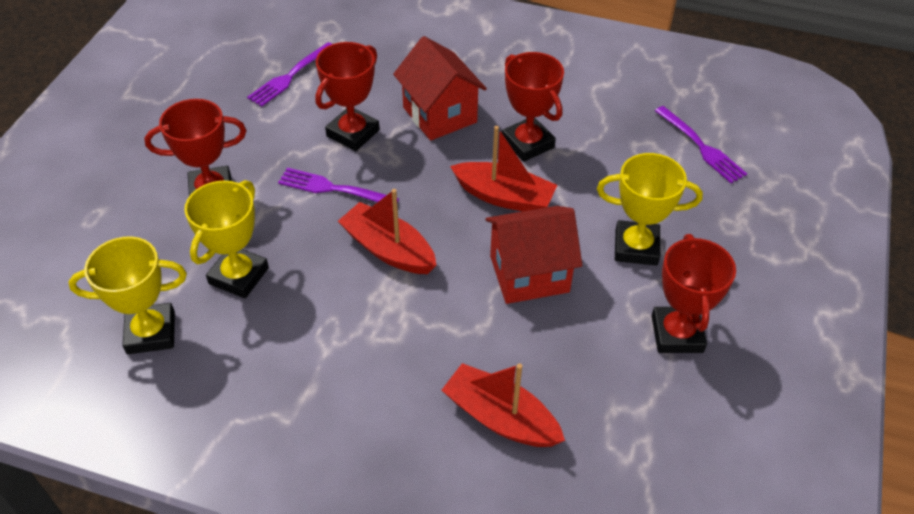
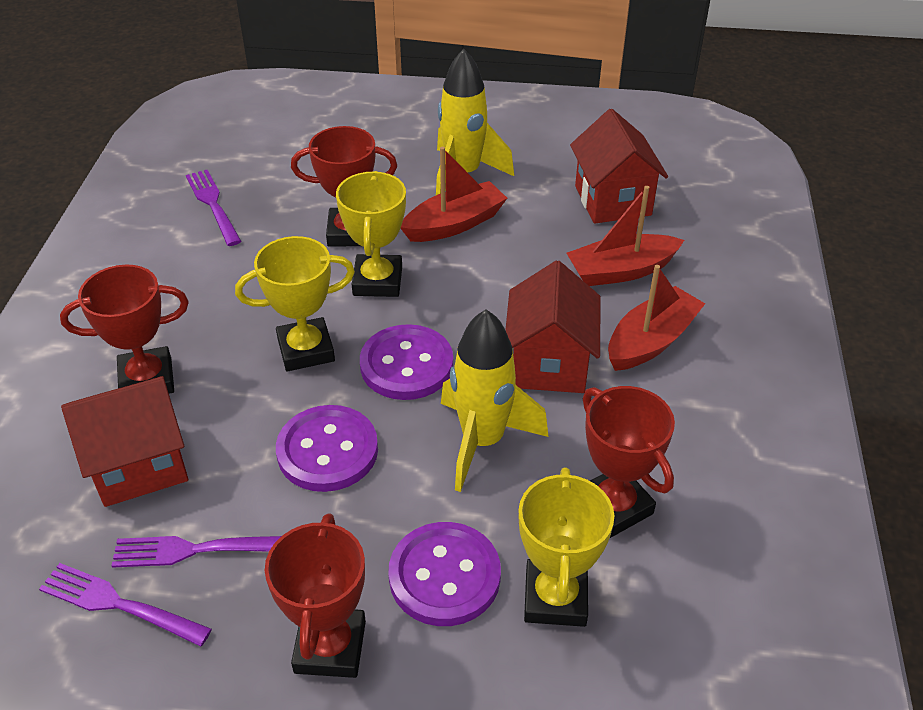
purple button: 0 -> 3
red house: 2 -> 3
yellow rocket: 0 -> 2

